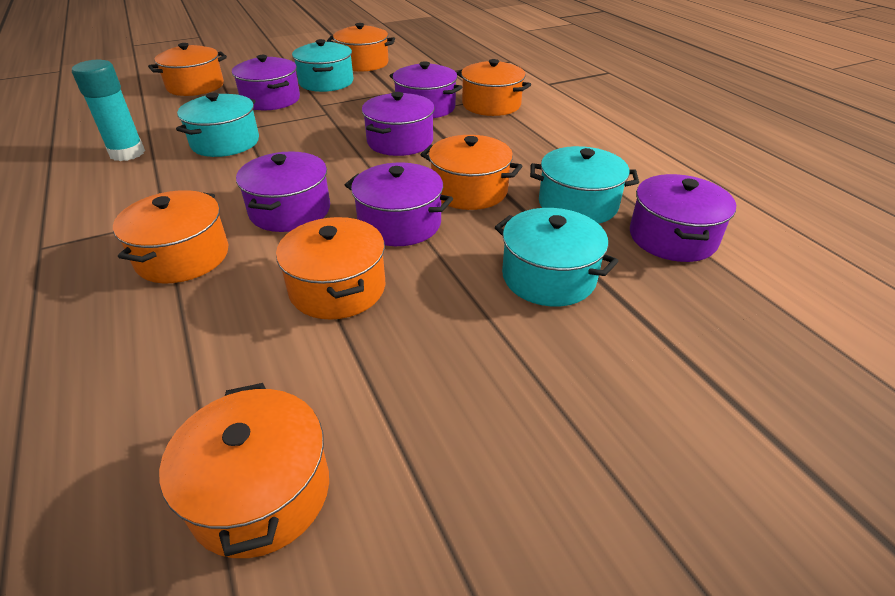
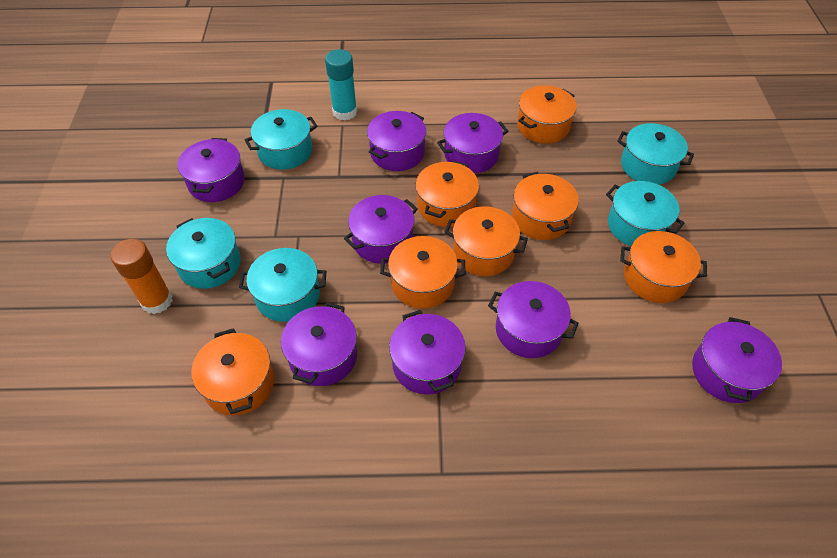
orange glue stick: 0 -> 1
purple pot: 6 -> 8
turquoise pot: 4 -> 5

